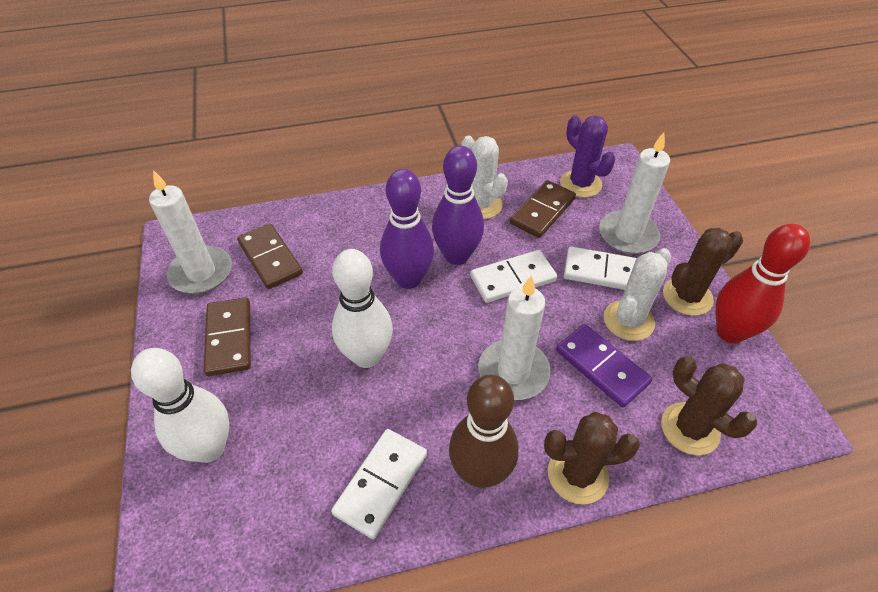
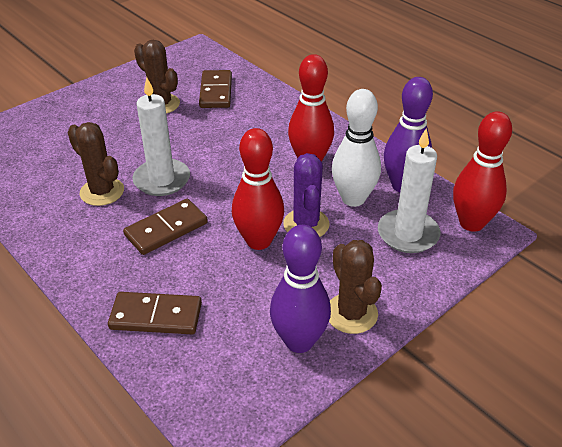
brown bowling pin: 1 -> 0
purple domino: 1 -> 0
red bowling pin: 1 -> 3
white bowling pin: 2 -> 1
white cactus: 2 -> 0
white candle: 3 -> 2
white domino: 3 -> 0

